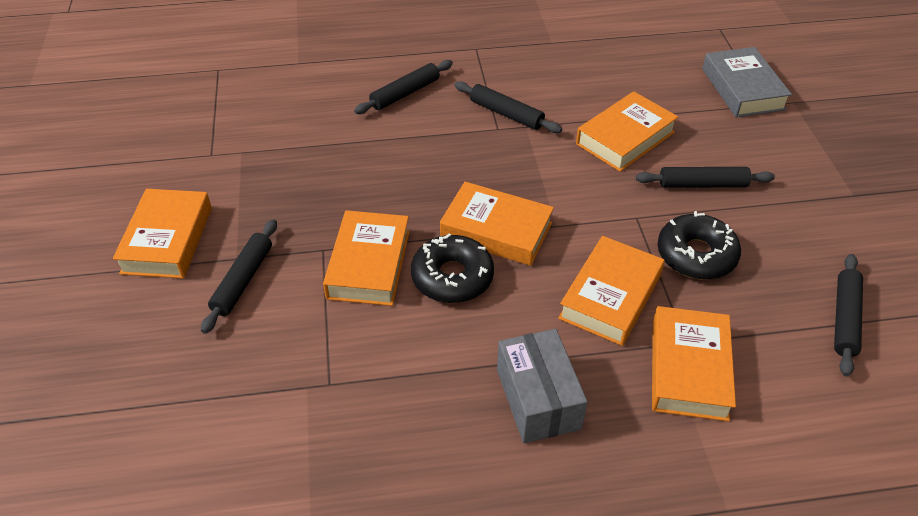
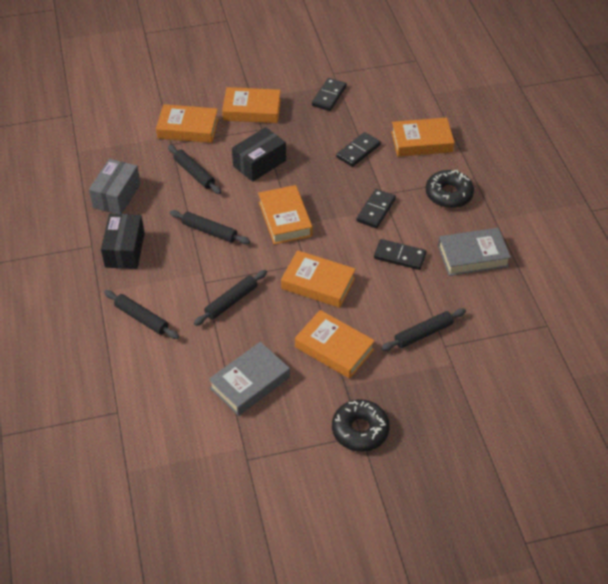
black box: 0 -> 2
black domino: 0 -> 4
grey book: 1 -> 2

